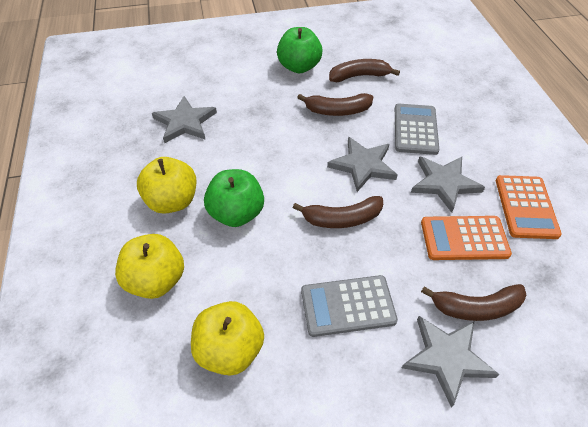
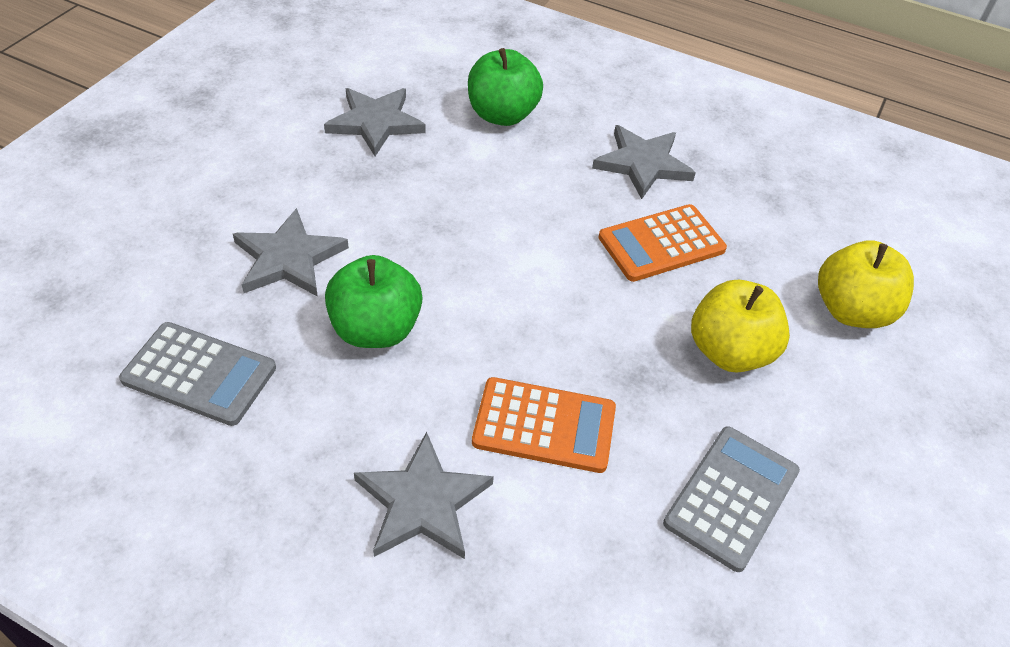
brown banana: 4 -> 0
yellow apple: 3 -> 2

